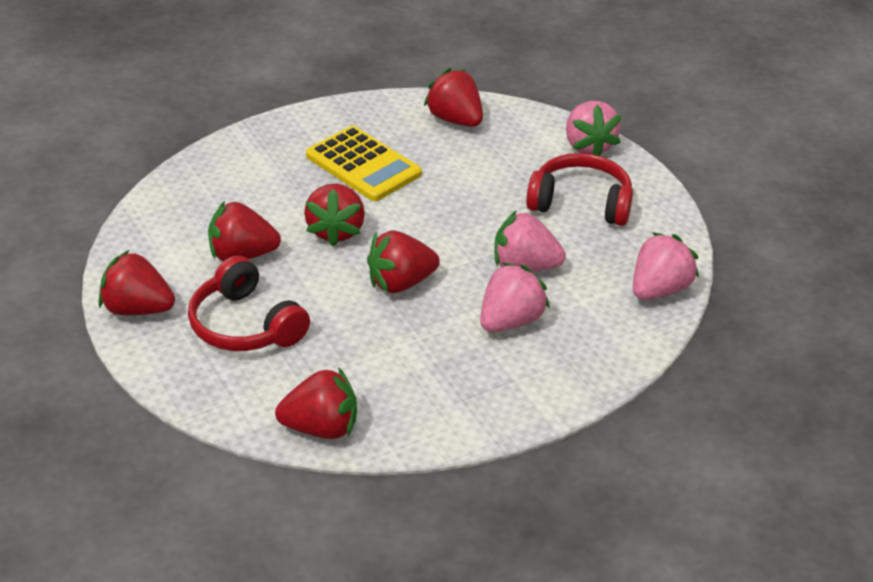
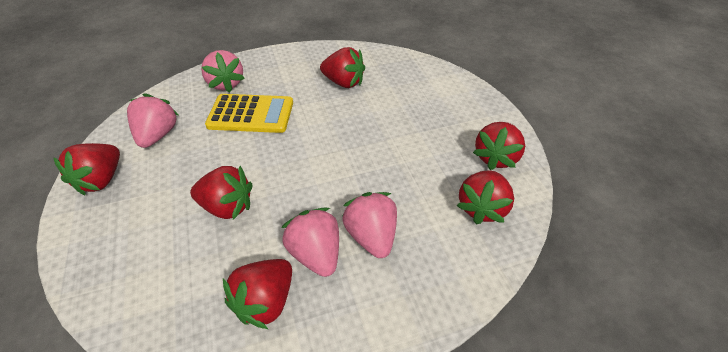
red headphones: 2 -> 0

